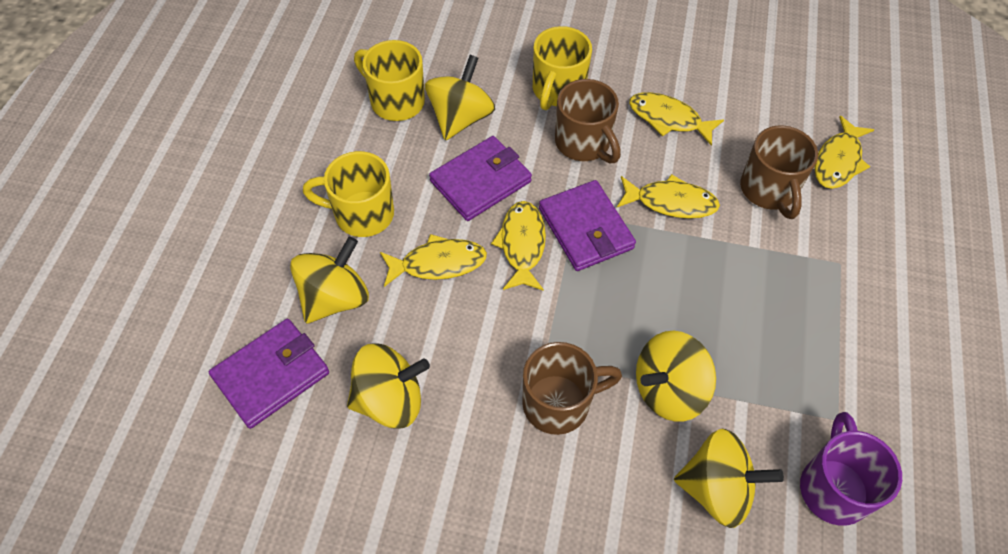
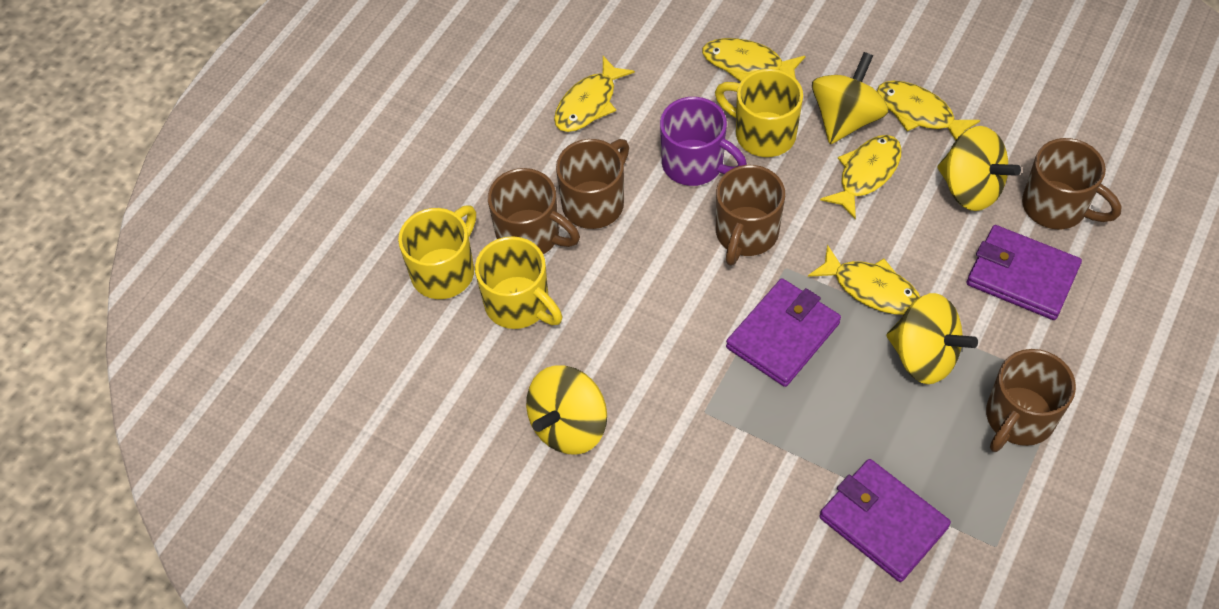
brown mug: 3 -> 5
yellow spinning top: 5 -> 4

